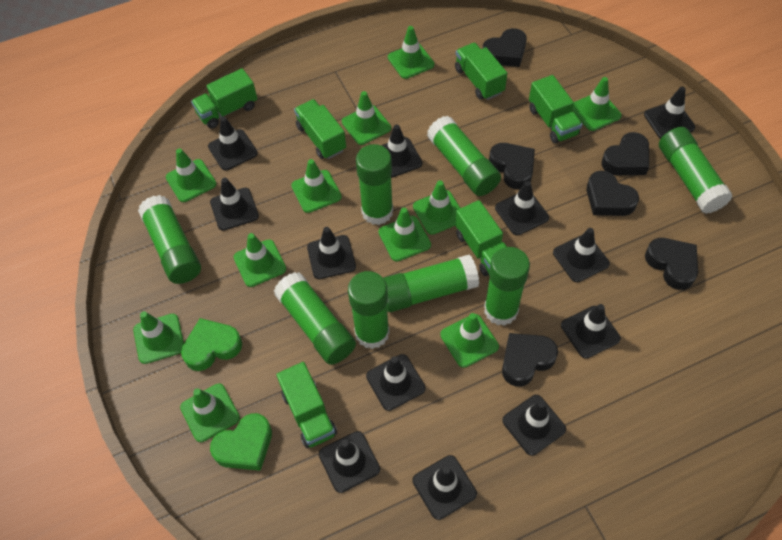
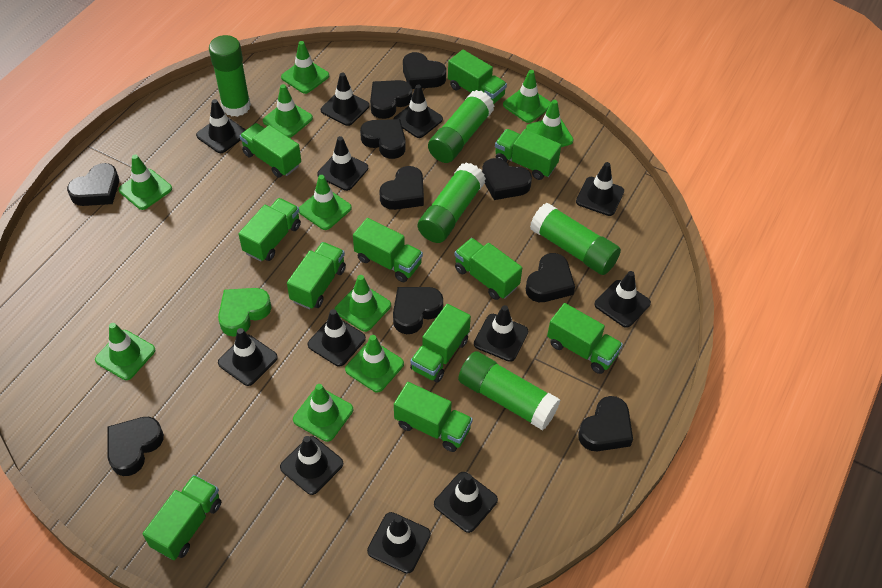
black heart: 6 -> 10
green glue stick: 8 -> 5
green heart: 2 -> 1
green traffic cone: 11 -> 10
green truck: 6 -> 11

